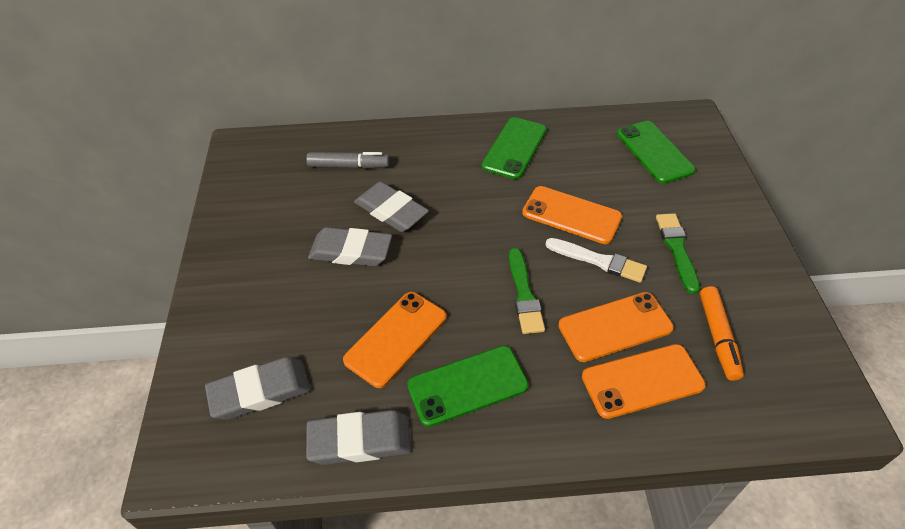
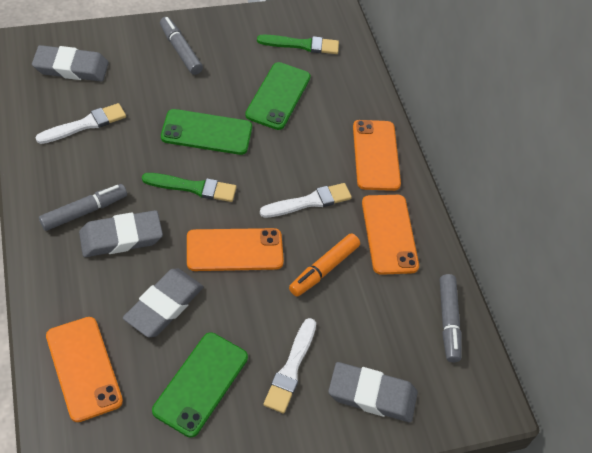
grey marker: 1 -> 3
white brush: 1 -> 3

